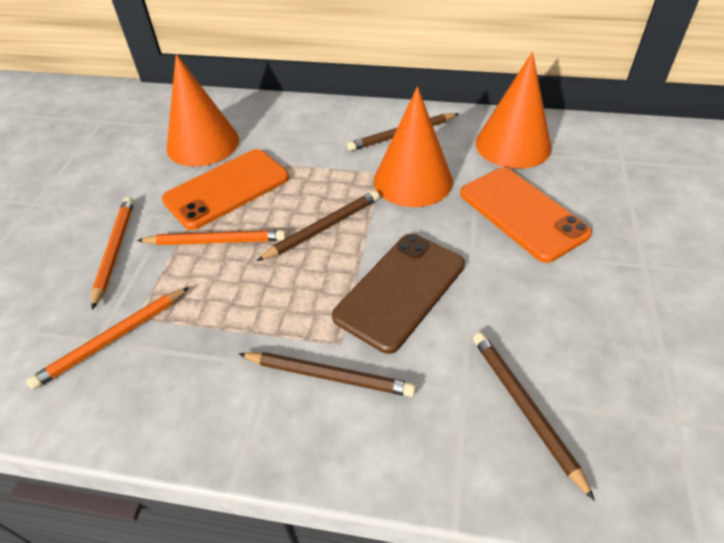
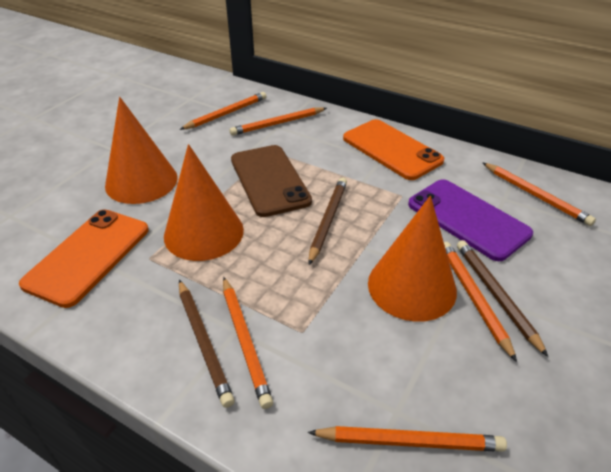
brown pencil: 4 -> 3
orange pencil: 3 -> 6
purple phone: 0 -> 1

